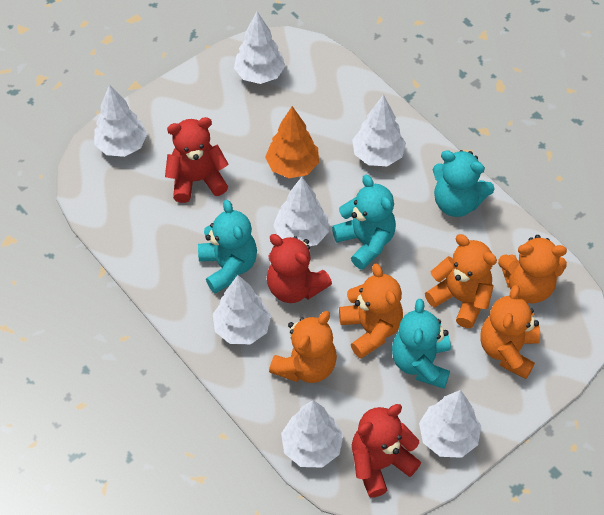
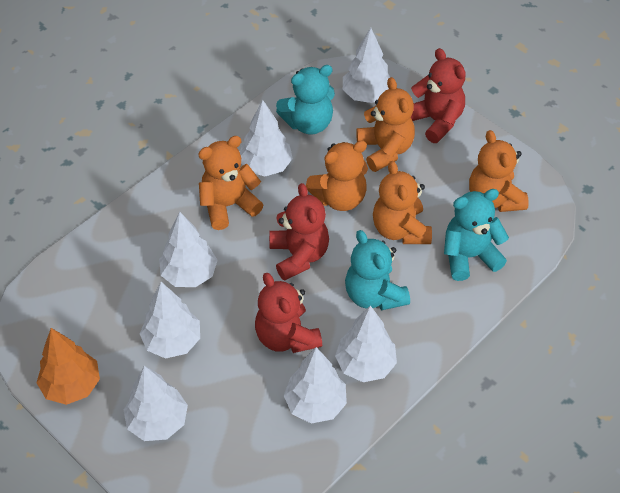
turquoise teddy bear: 4 -> 3

